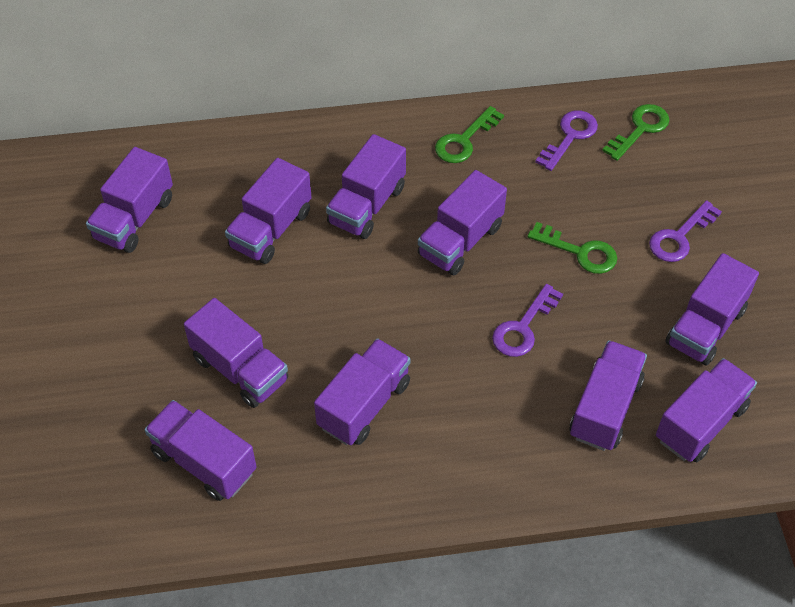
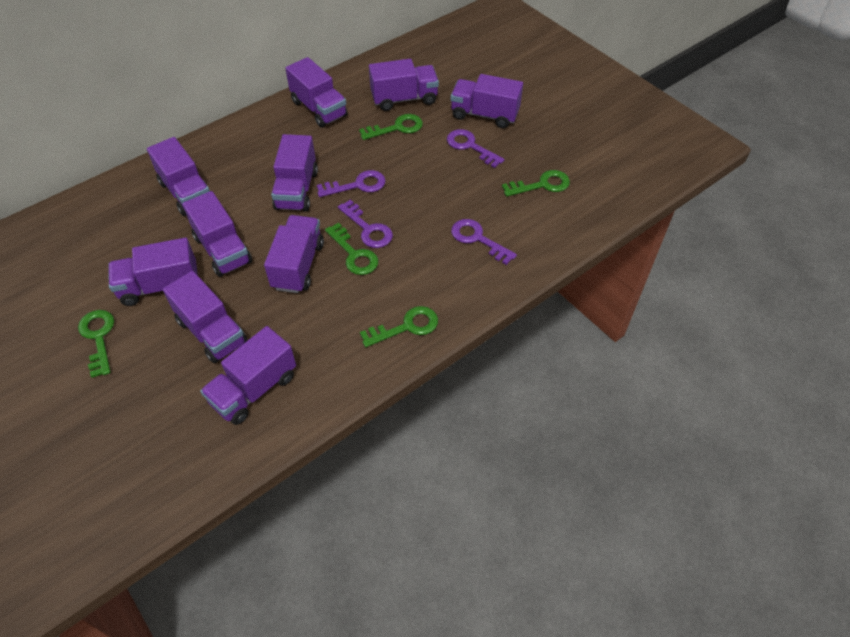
green key: 3 -> 5
purple key: 3 -> 4

